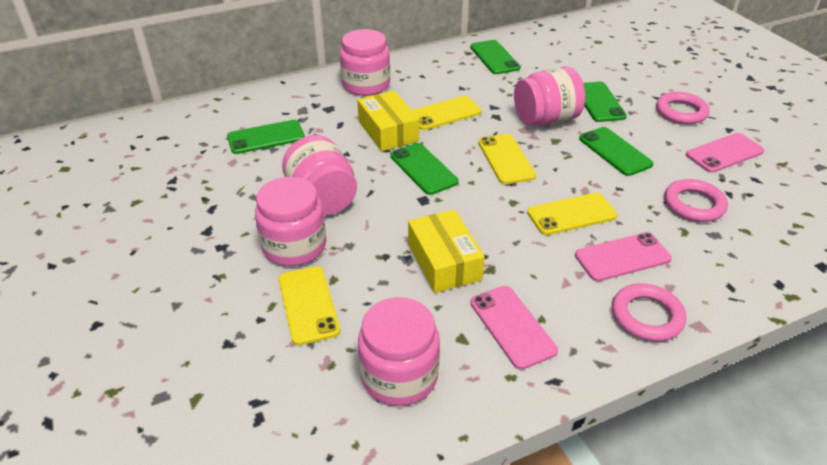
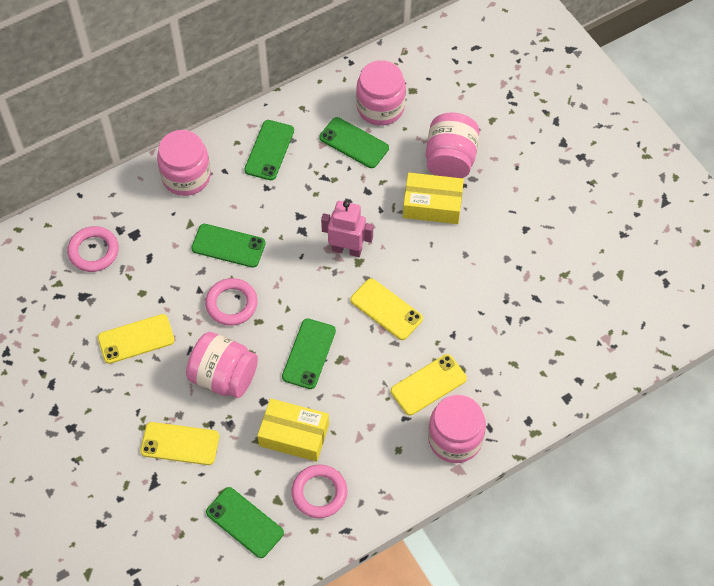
pink phone: 3 -> 0
pink robot: 0 -> 1

